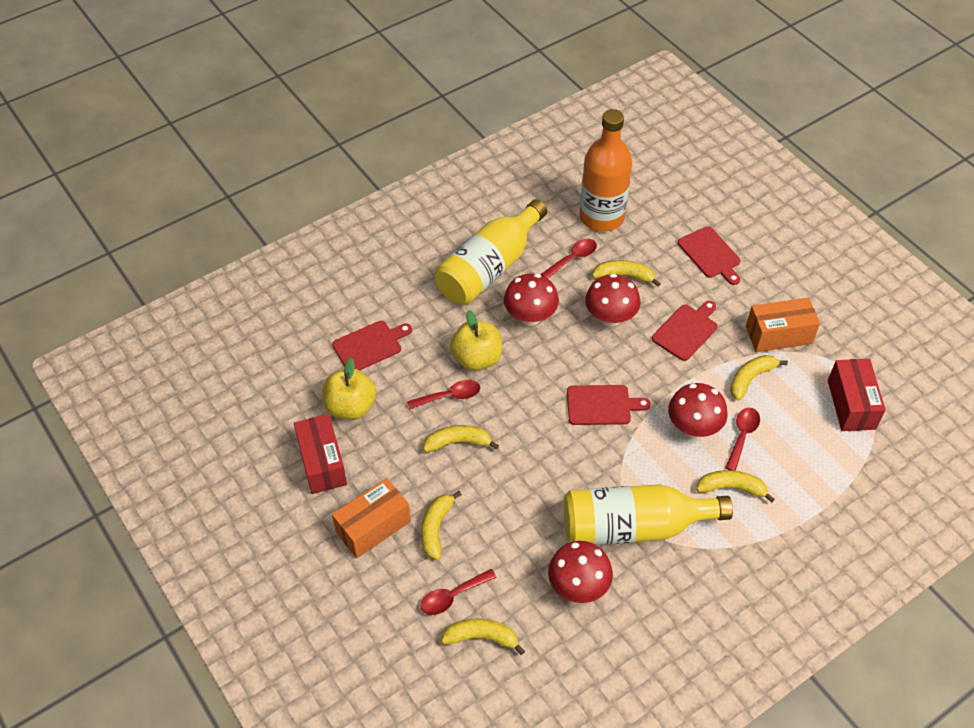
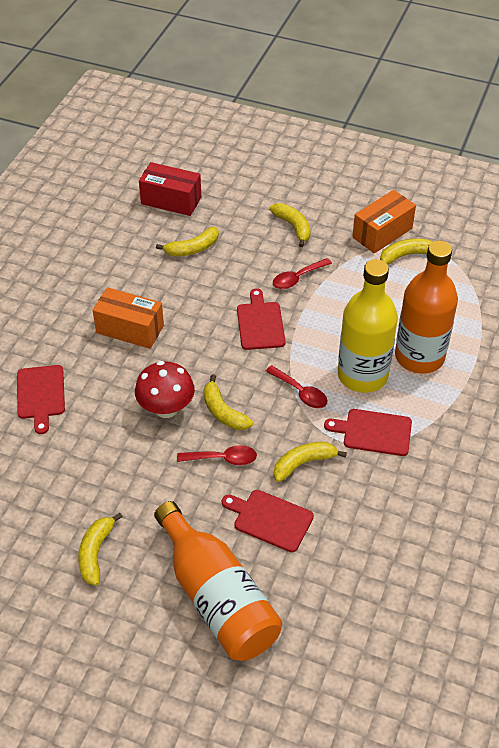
orange bottle: 1 -> 2
red box: 2 -> 1
red mushroom: 4 -> 1
red spoon: 4 -> 3
yellow apple: 2 -> 0
yellow bottle: 2 -> 1

